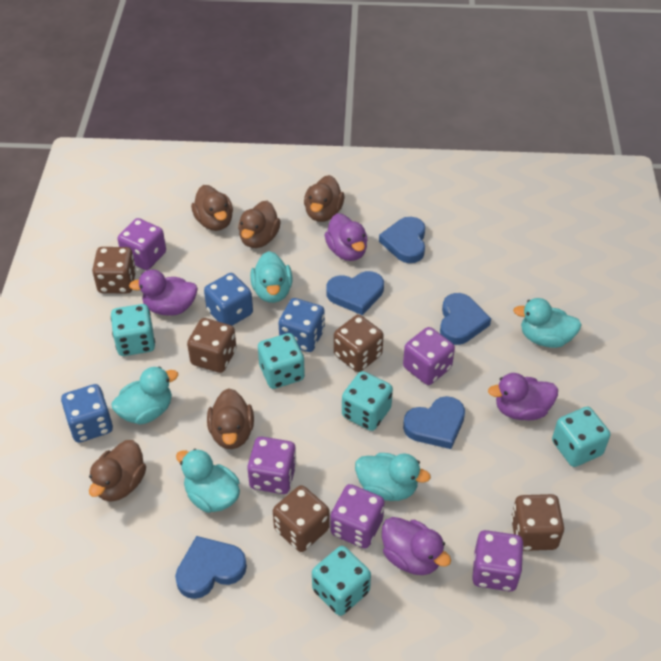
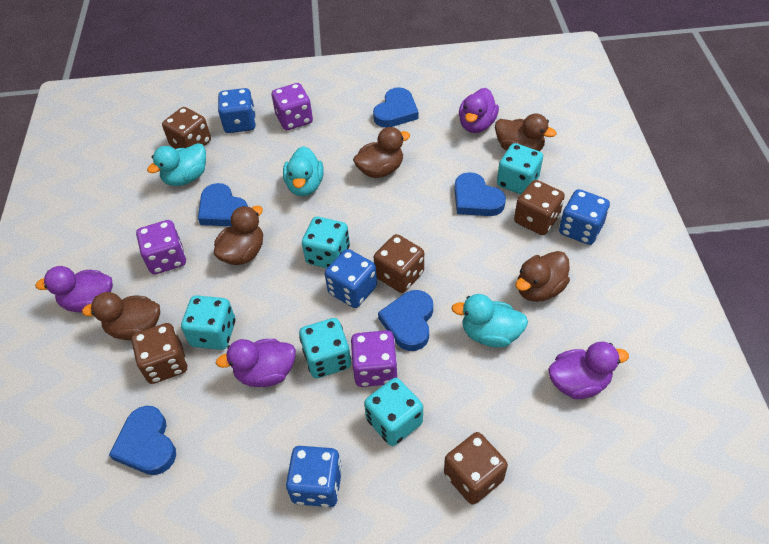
blue dice: 3 -> 4
purple dice: 5 -> 3
turquoise duck: 5 -> 3

